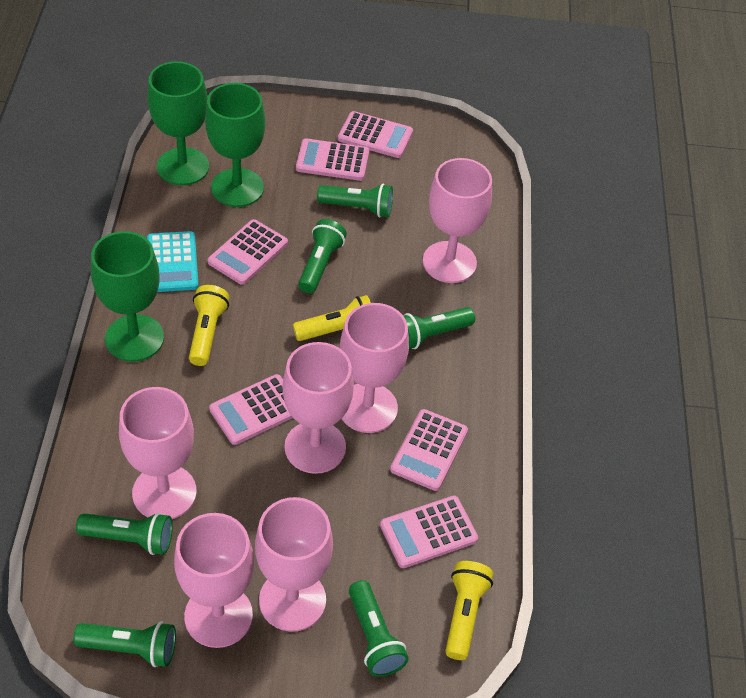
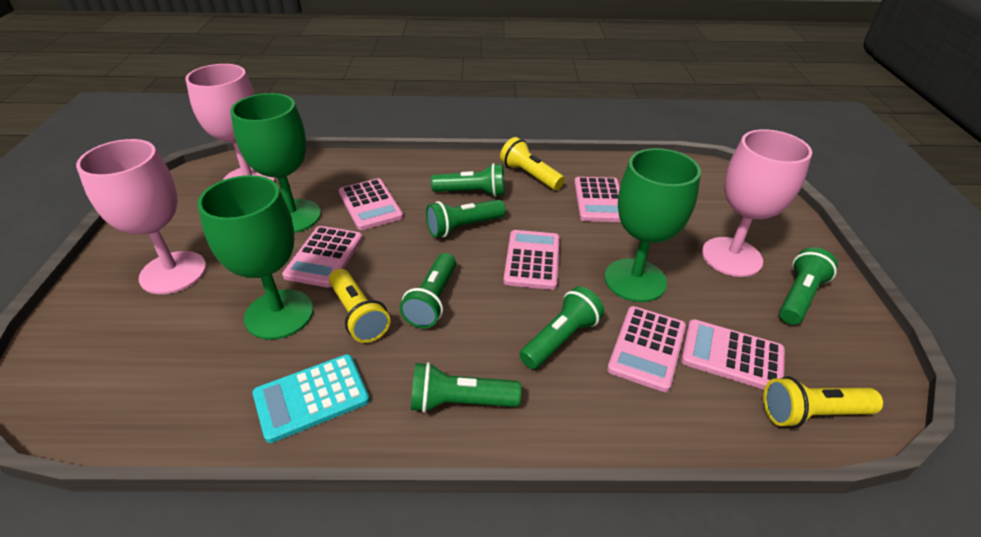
pink goblet: 6 -> 3

